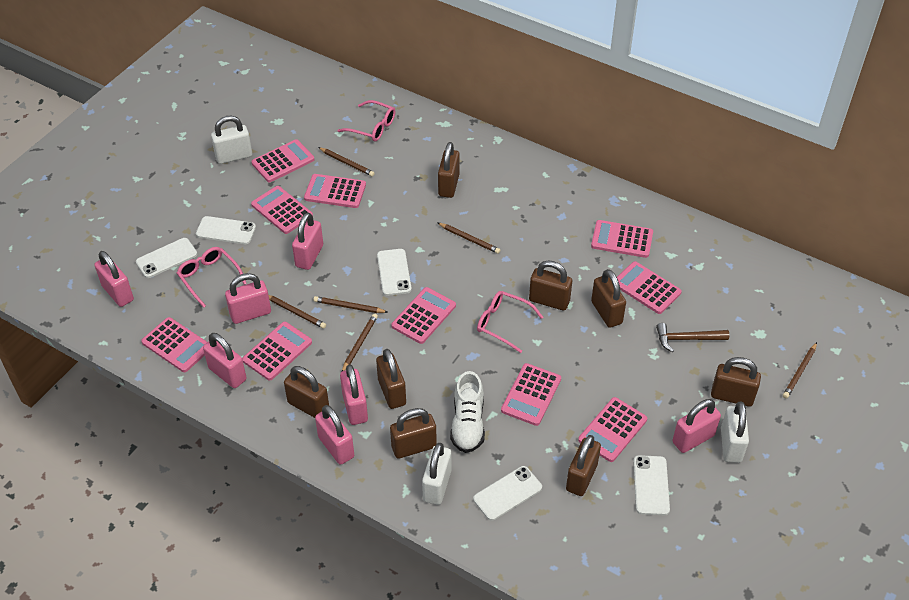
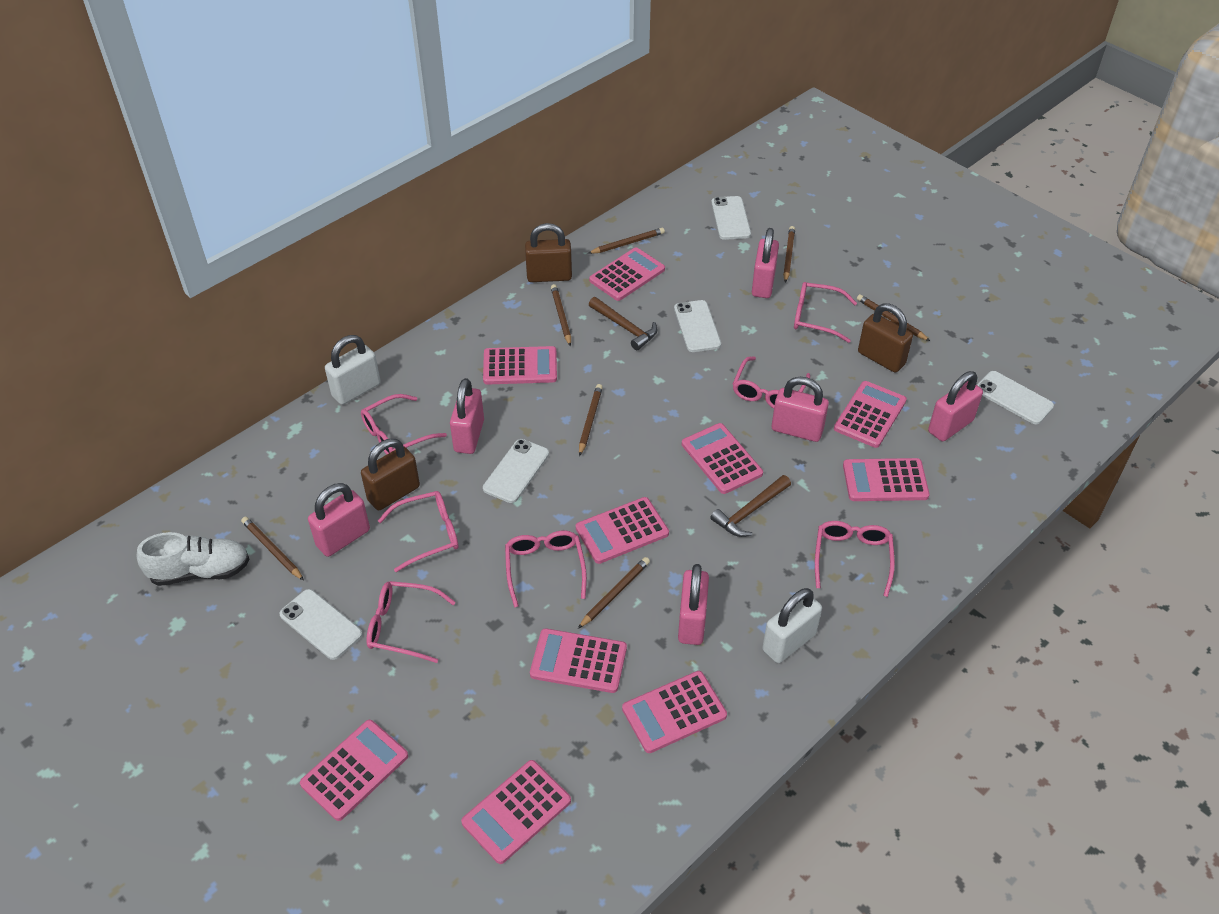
brown hammer: 1 -> 2
brown padlock: 8 -> 3
brown pencil: 6 -> 7
pink glasses: 3 -> 7
pink padlock: 7 -> 6
white padlock: 3 -> 2

